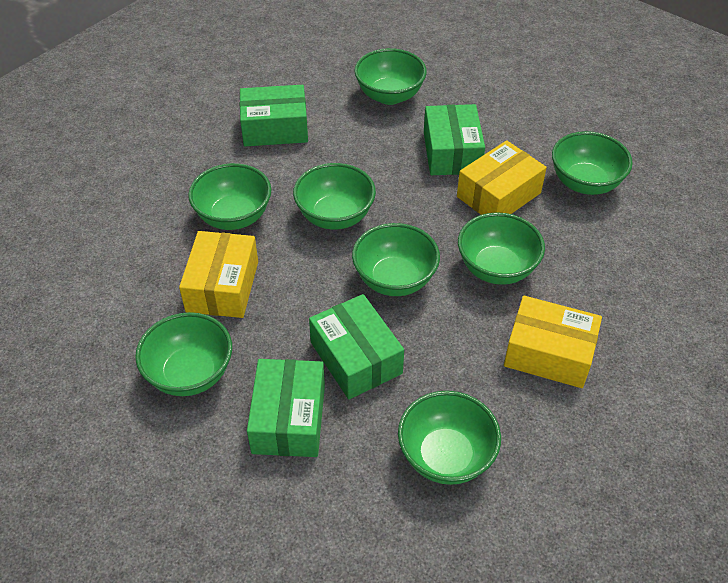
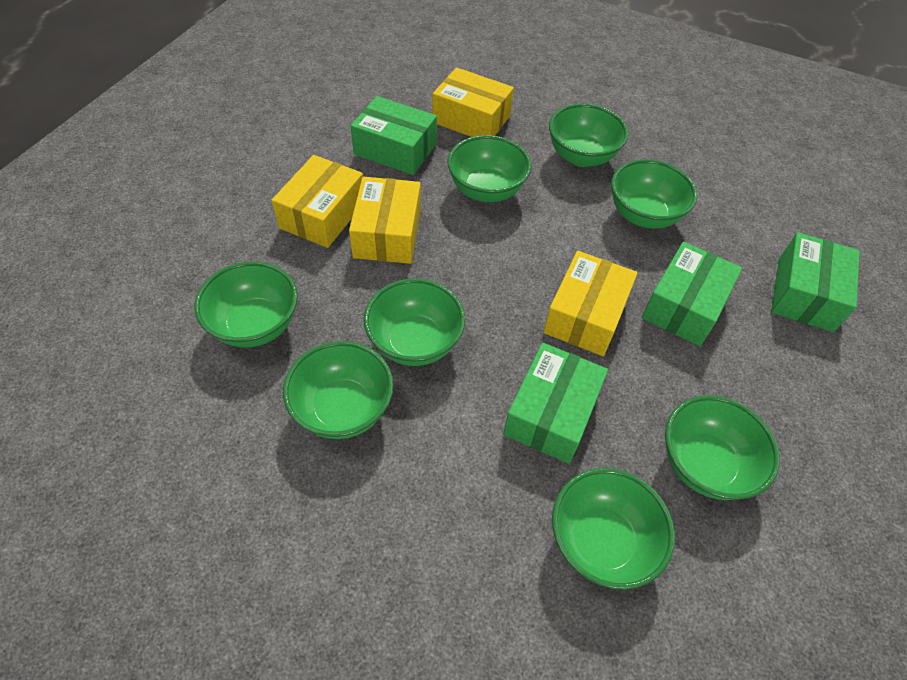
yellow box: 3 -> 4

